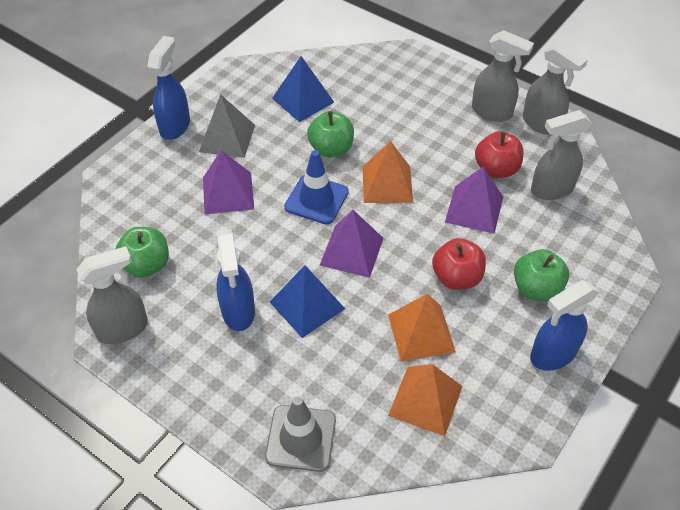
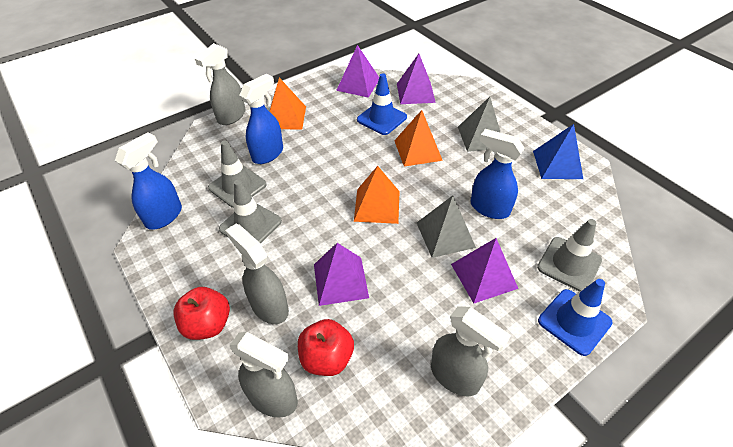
blue pyramid: 2 -> 1
blue traffic cone: 1 -> 2
green apple: 3 -> 0
grey pyramid: 1 -> 2
grey traffic cone: 1 -> 3
purple pyramid: 3 -> 4

